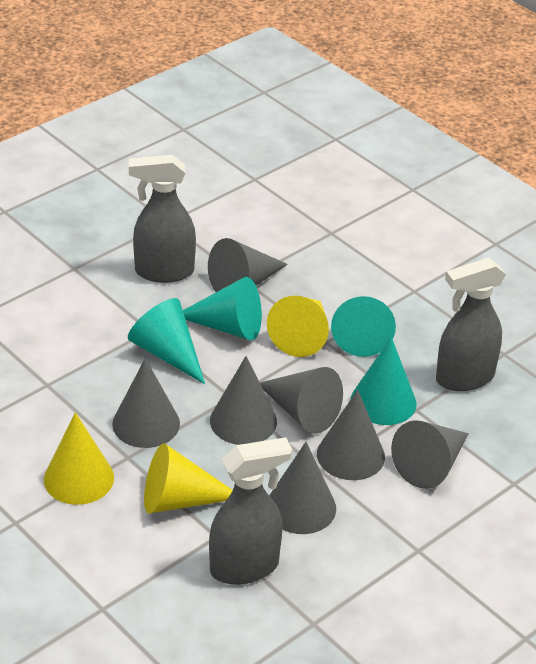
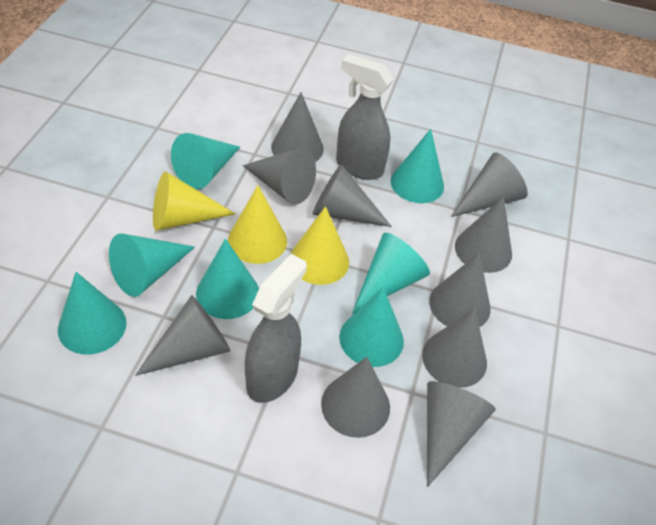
grey cone: 7 -> 10
grey spray bottle: 3 -> 2
turquoise cone: 4 -> 7

